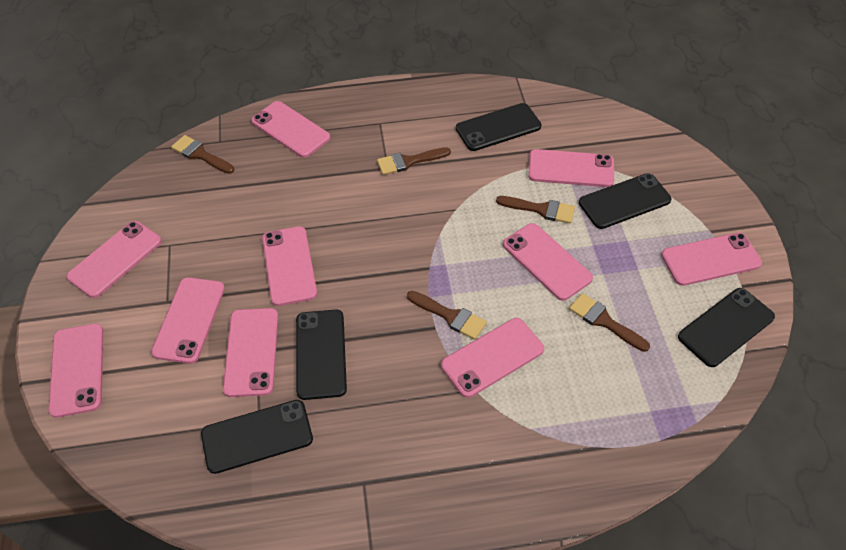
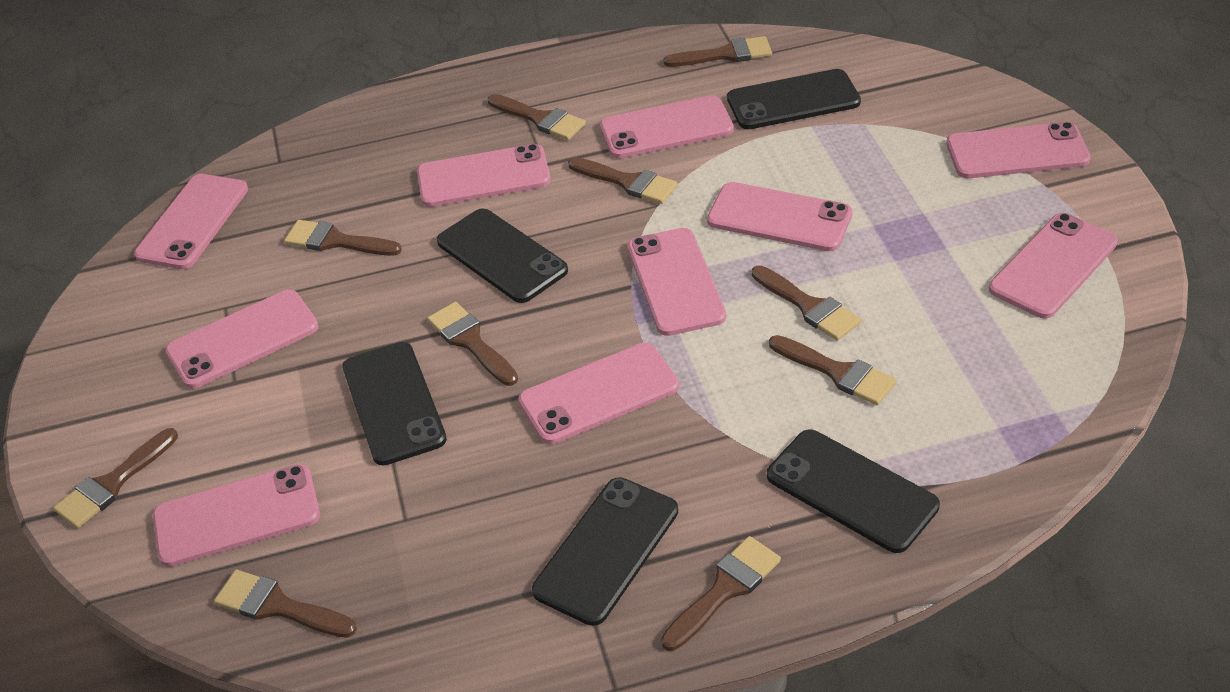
brown brush: 5 -> 10

